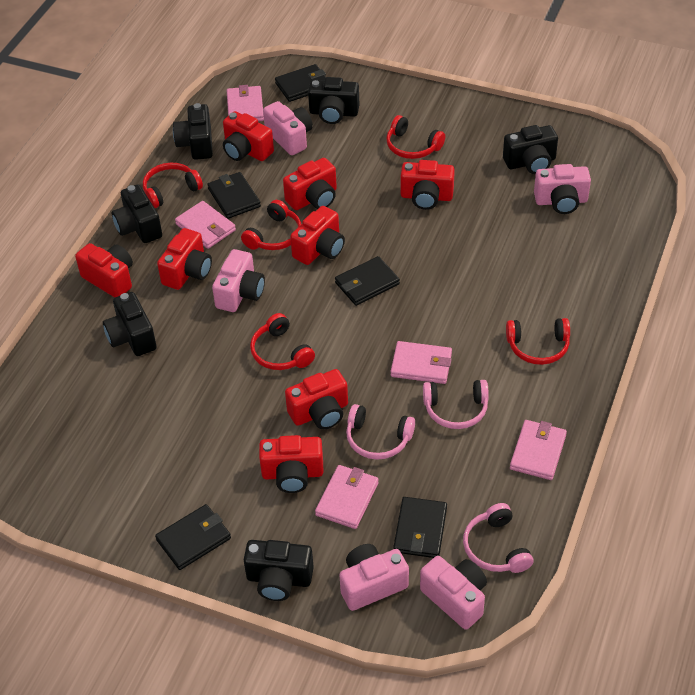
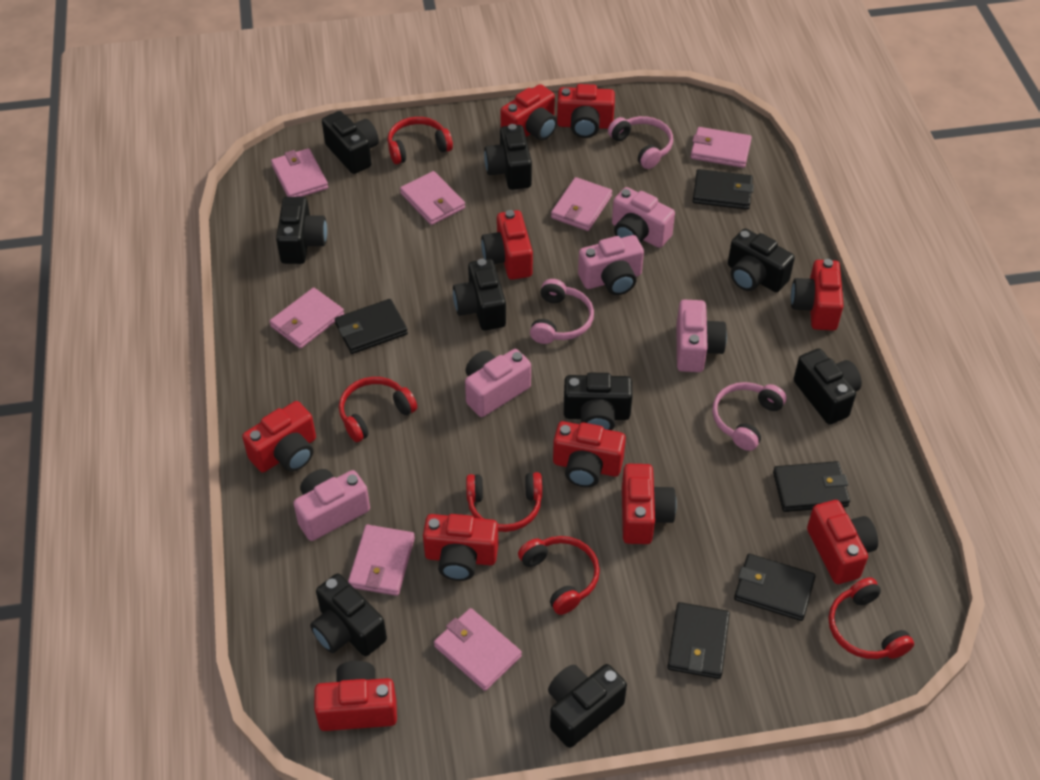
black camera: 6 -> 9
pink wallet: 5 -> 7
red camera: 8 -> 10

